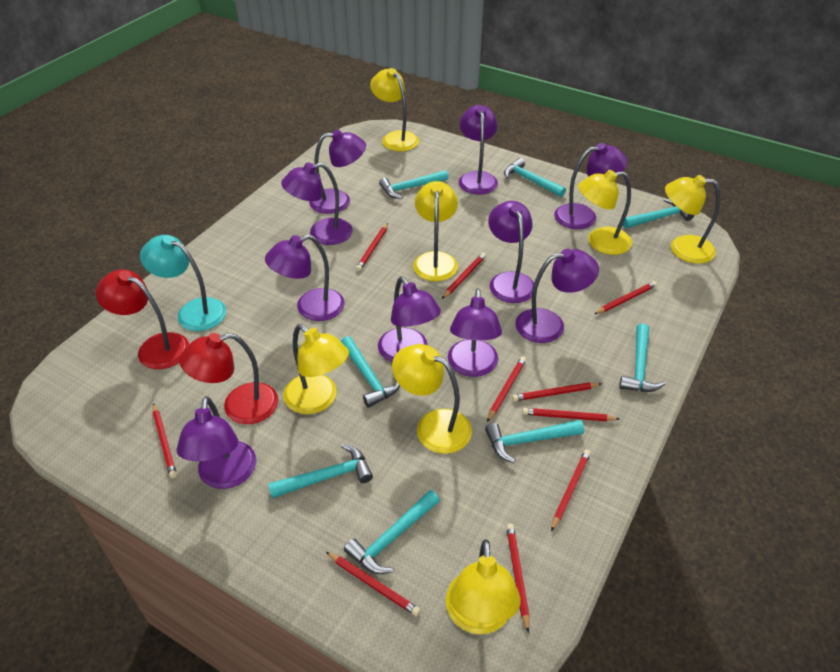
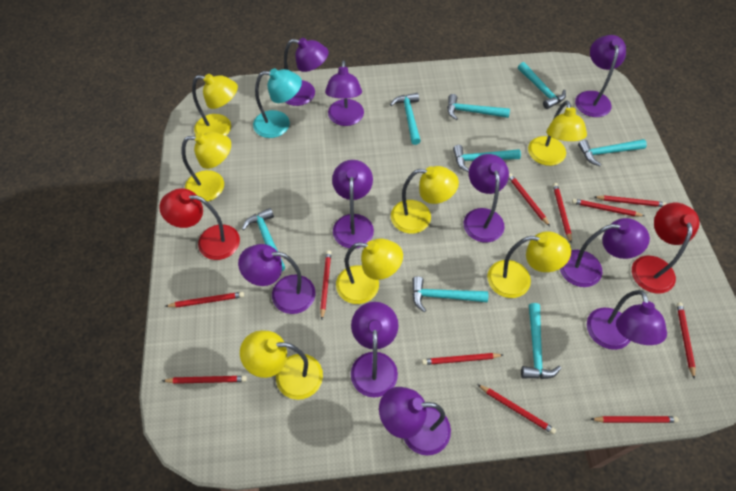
red pencil: 10 -> 11

